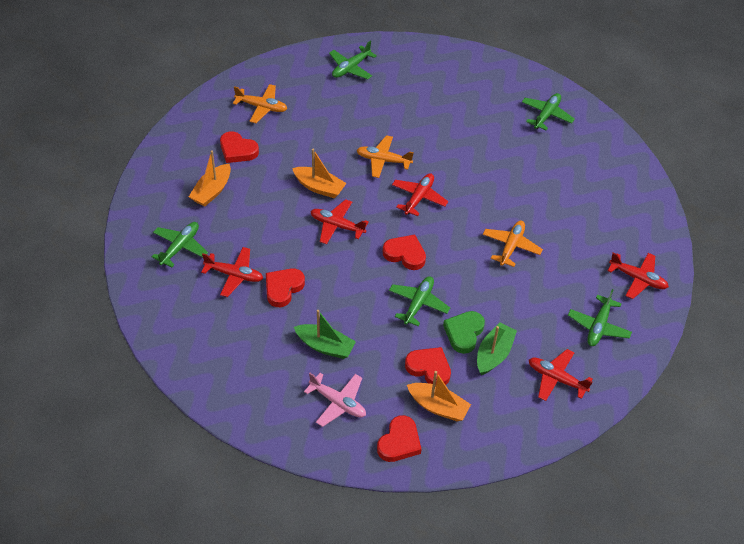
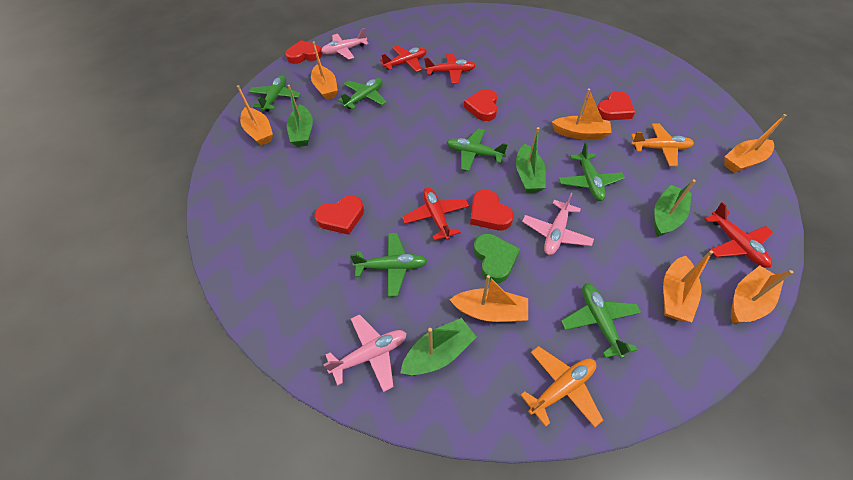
green boat: 2 -> 4
green plane: 5 -> 6
orange boat: 3 -> 7
orange plane: 3 -> 2
pink plane: 1 -> 3
red plane: 5 -> 4

